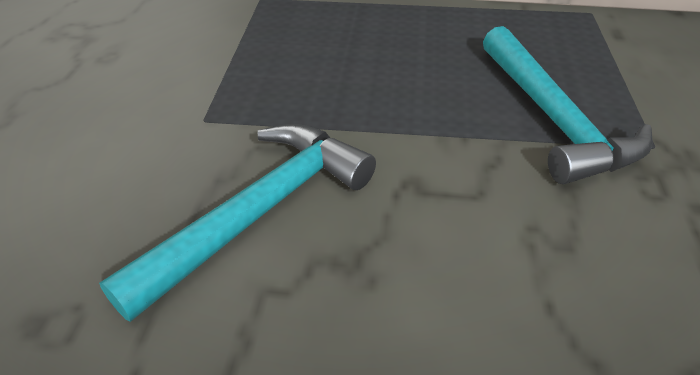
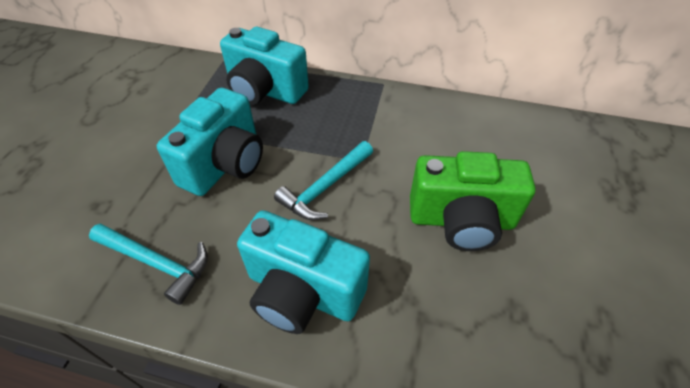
green camera: 0 -> 1
turquoise camera: 0 -> 3

